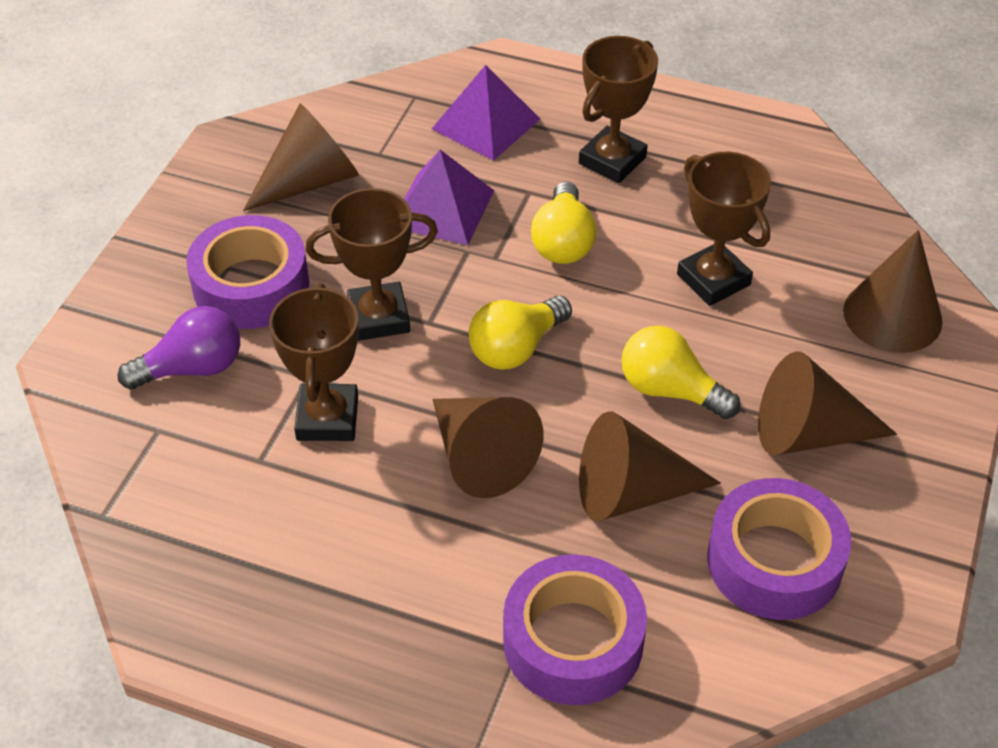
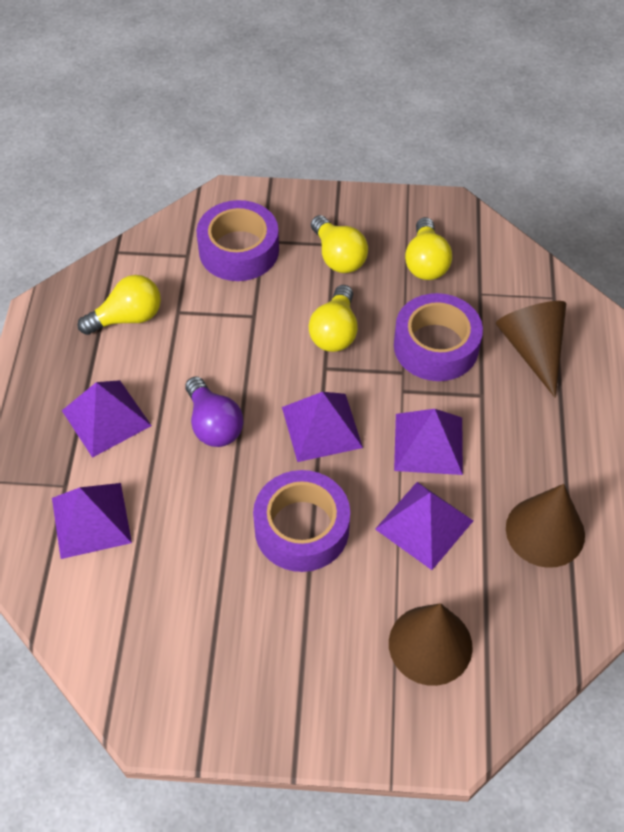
brown cone: 5 -> 3
brown trophy: 4 -> 0
purple pyramid: 2 -> 5
yellow light bulb: 3 -> 4

